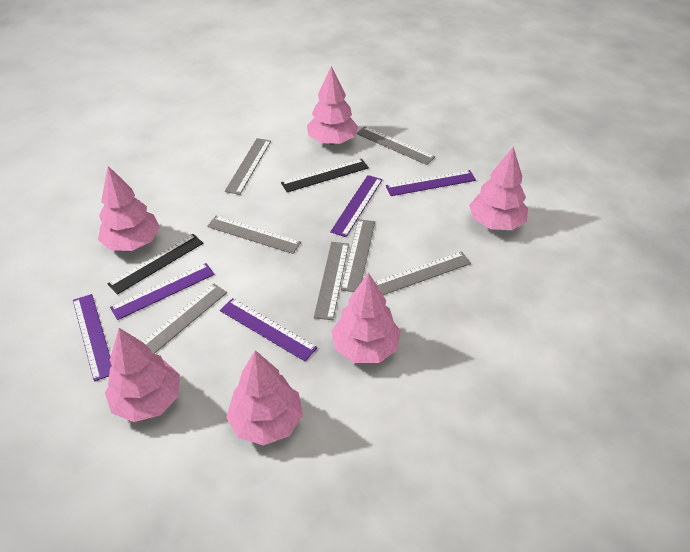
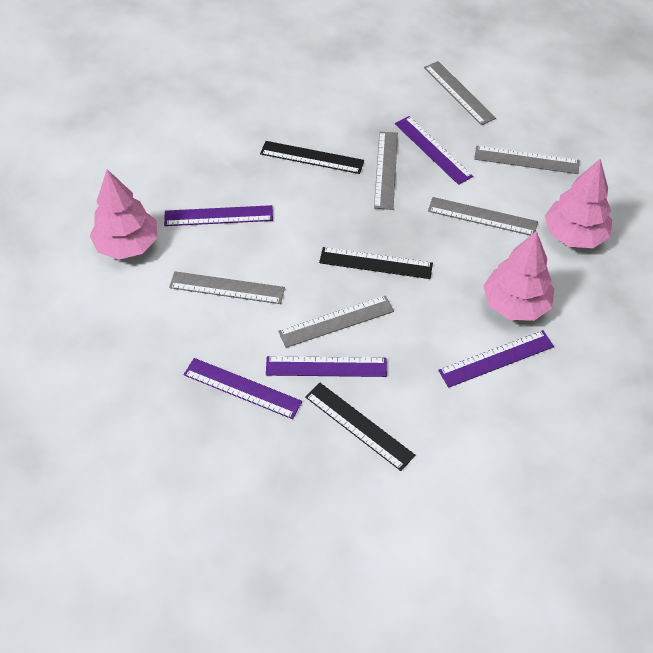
black ruler: 2 -> 3
grey ruler: 7 -> 6
pink tree: 6 -> 3

